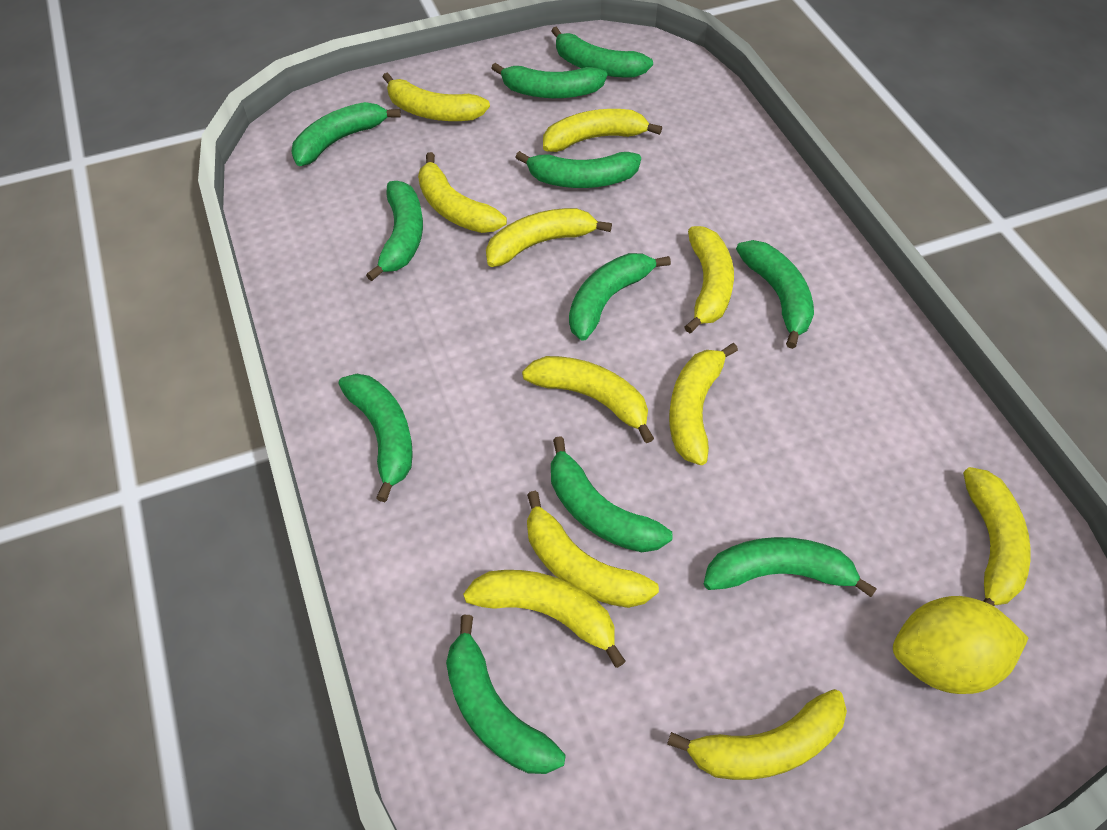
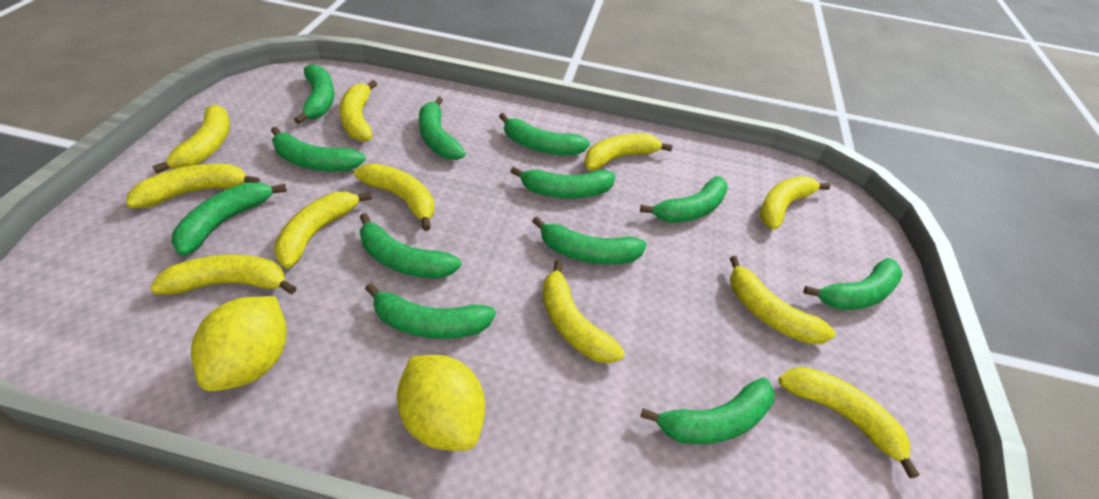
green banana: 11 -> 12
yellow lemon: 1 -> 2

